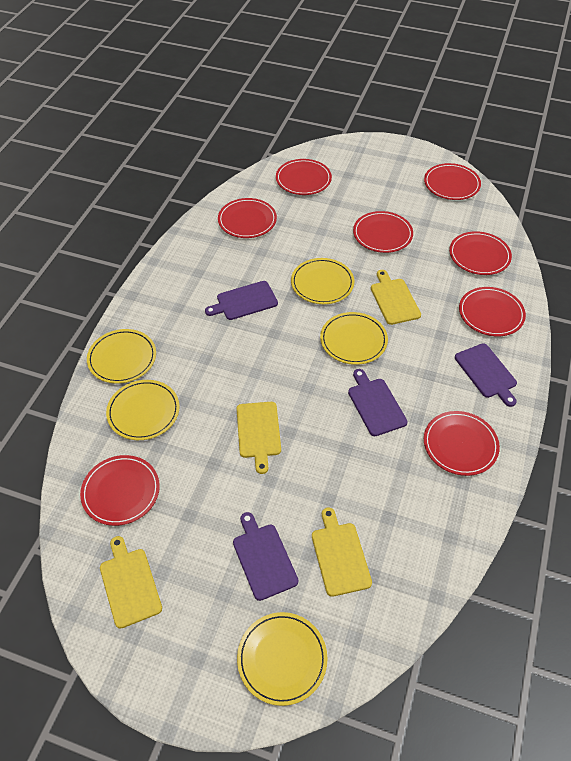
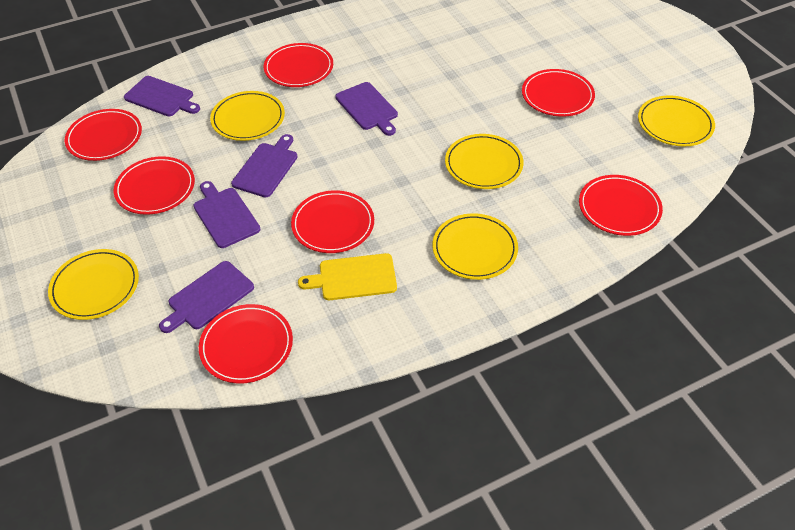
purple cutting board: 4 -> 5
red plate: 8 -> 7
yellow cutting board: 4 -> 1

